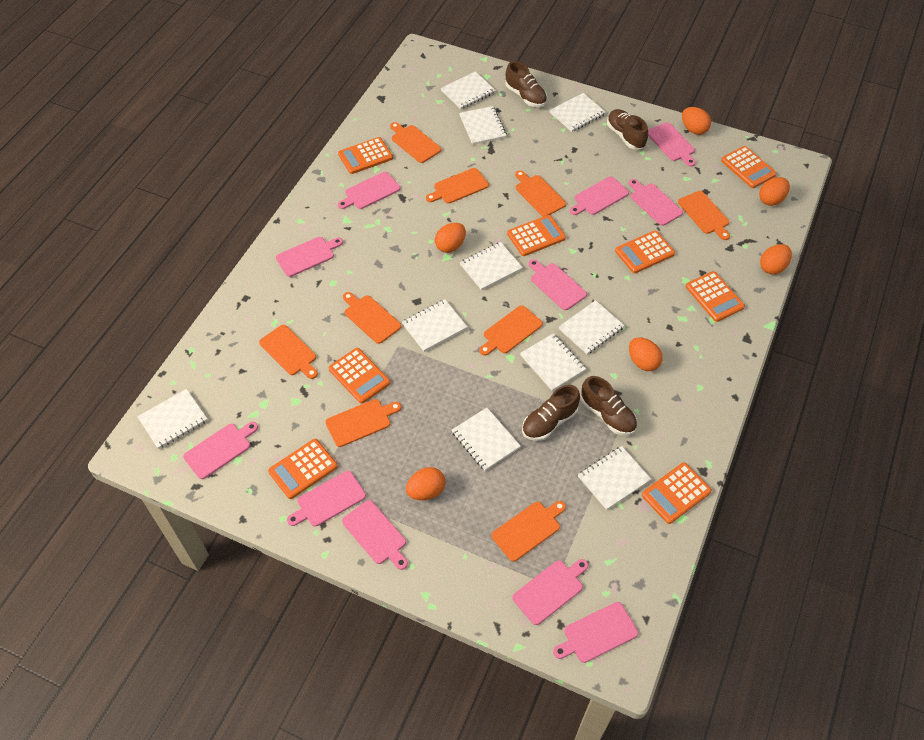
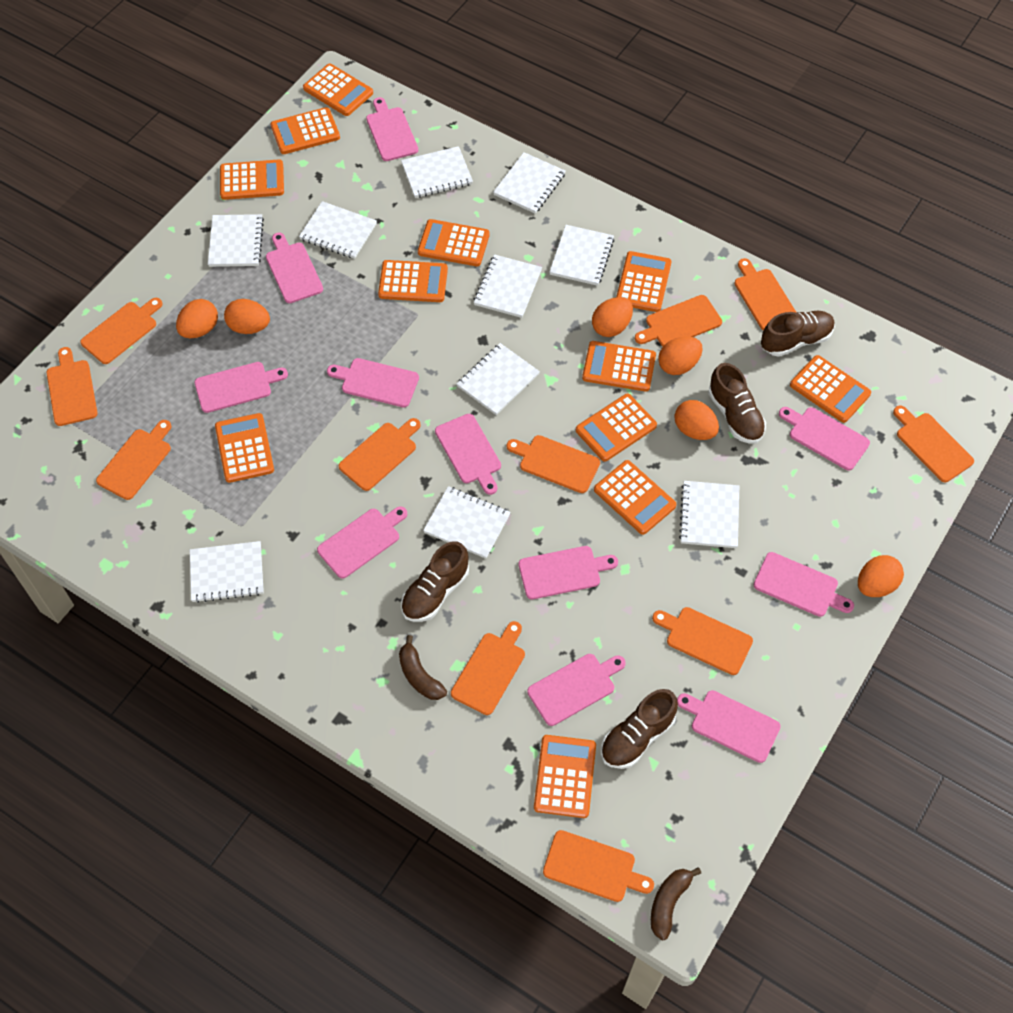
brown banana: 0 -> 2
orange calculator: 8 -> 12
orange cutting board: 9 -> 11

